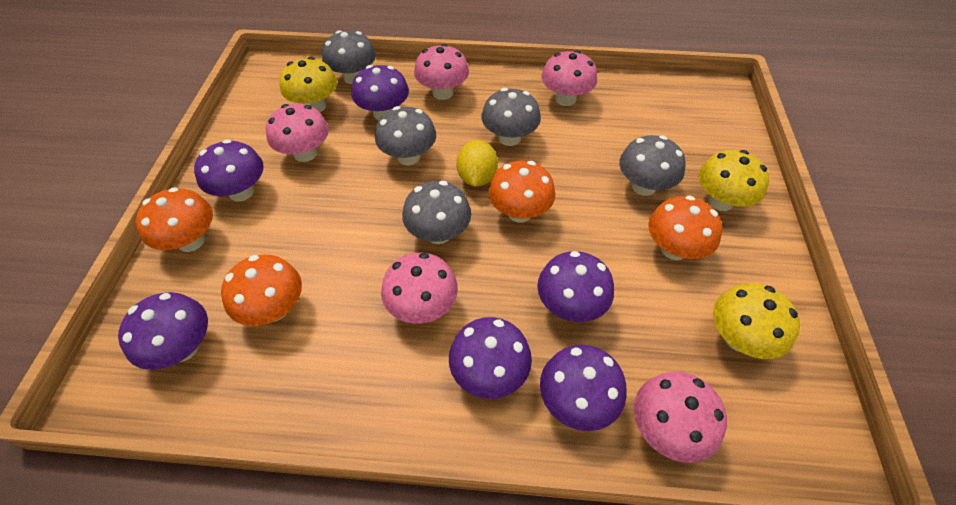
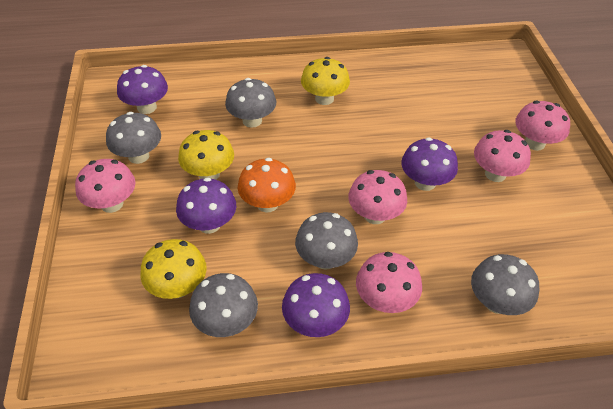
orange mushroom: 4 -> 1
purple mushroom: 6 -> 4
yellow lemon: 1 -> 0

